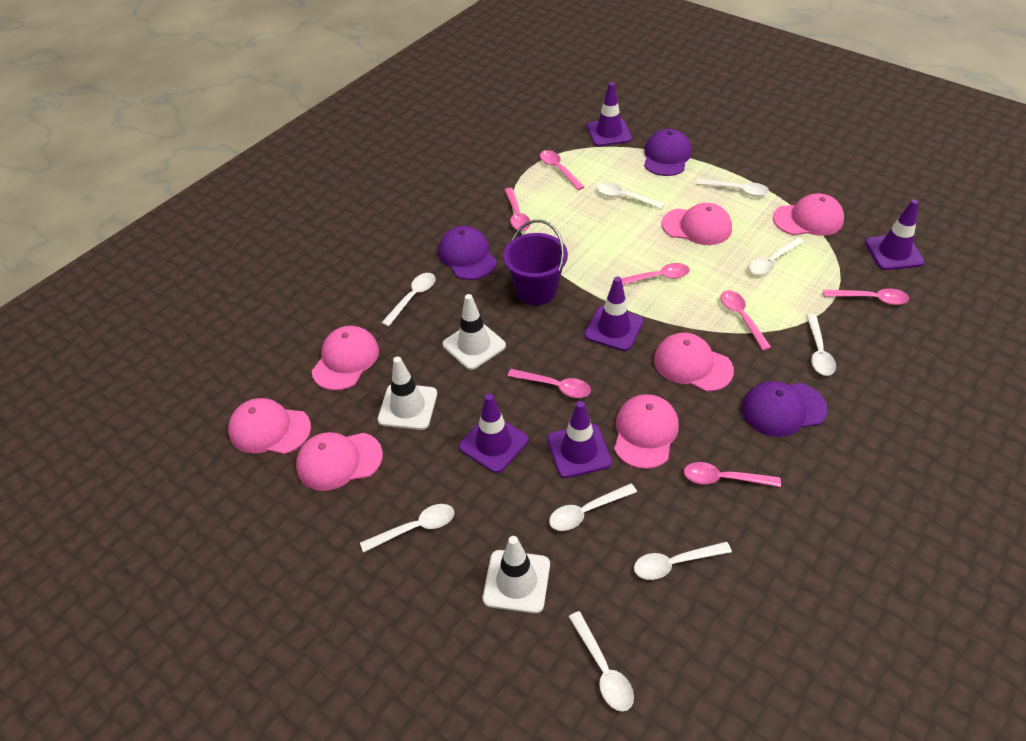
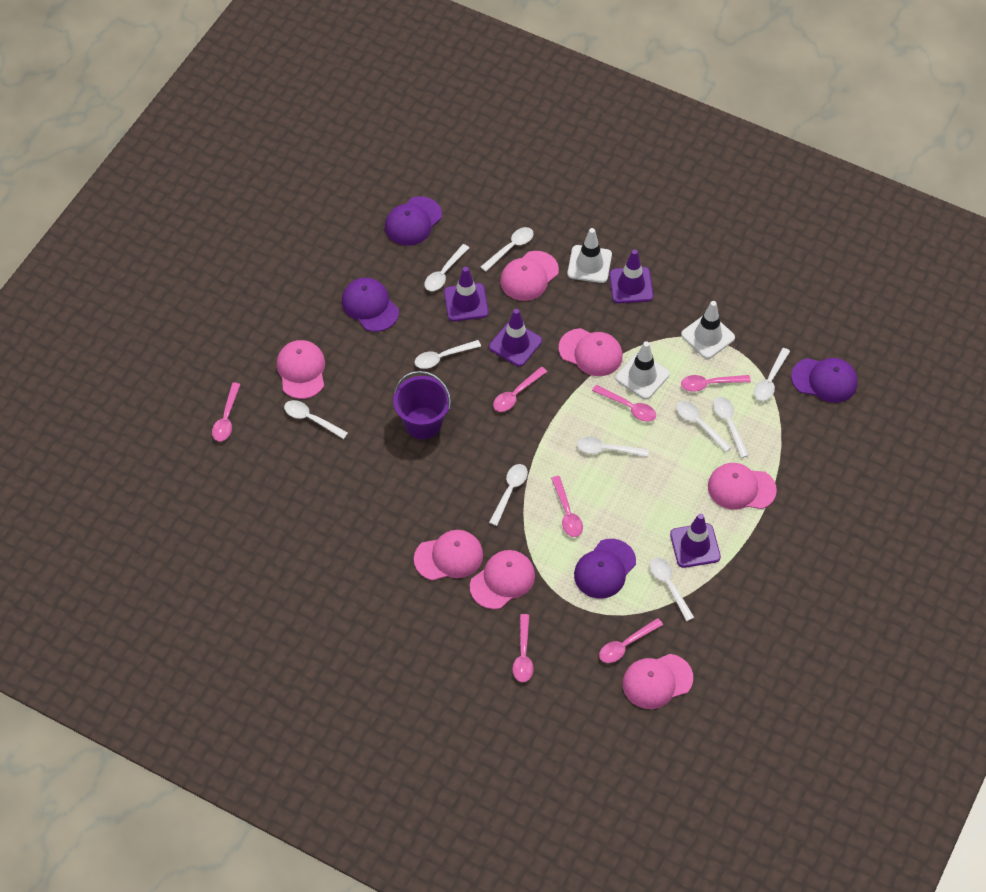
purple cap: 3 -> 4
purple traffic cone: 5 -> 4
white spoon: 9 -> 10

